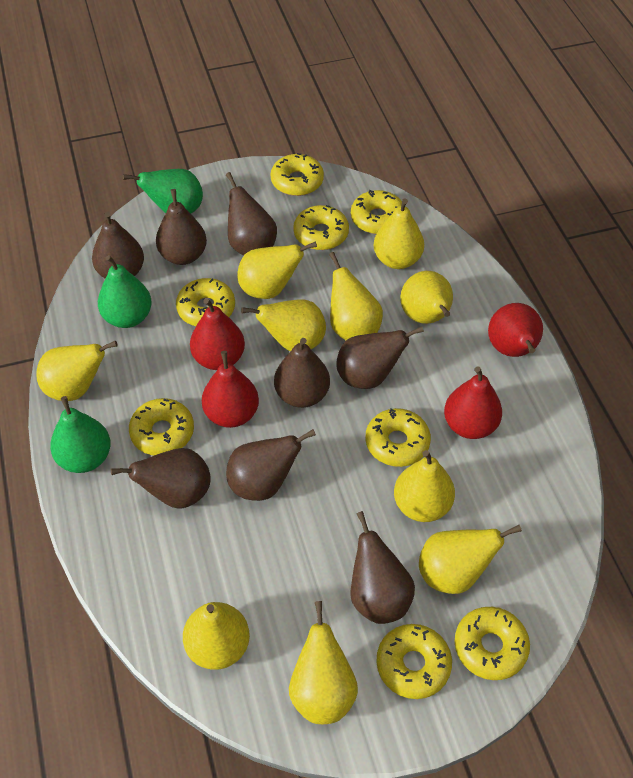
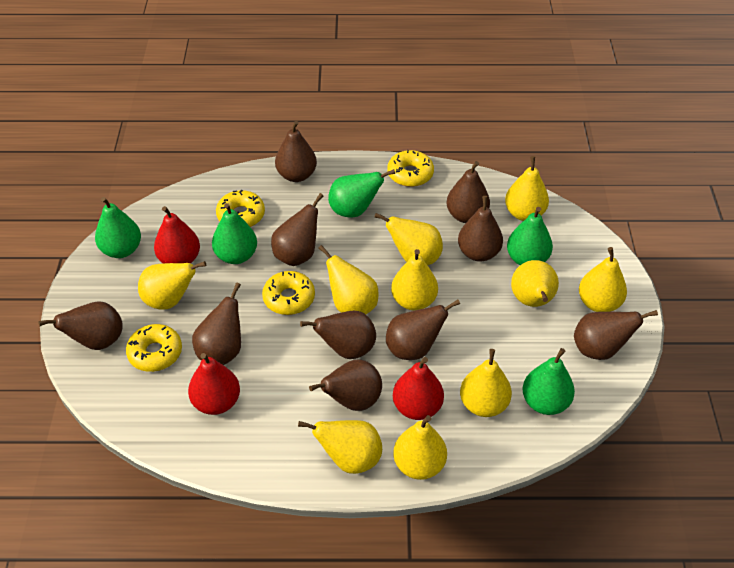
brown pear: 8 -> 10
green pear: 3 -> 5
red pear: 4 -> 3
yellow donut: 8 -> 4

